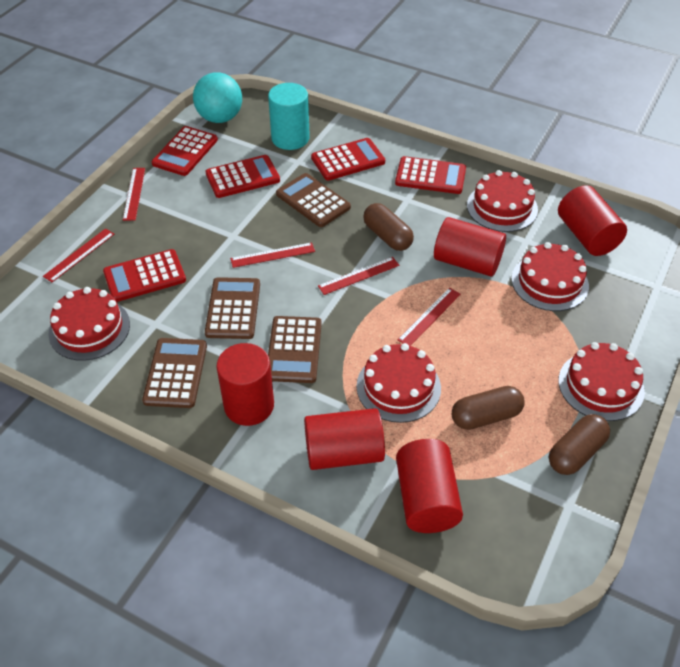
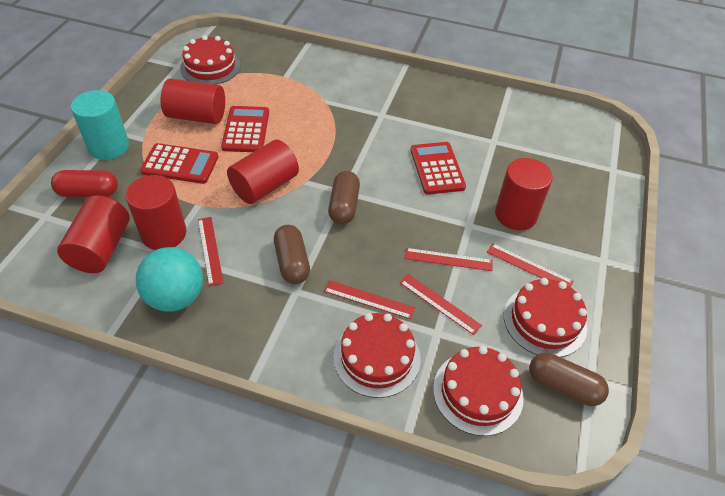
brown calculator: 4 -> 0
red cake: 5 -> 4
red calculator: 5 -> 3
red capsule: 0 -> 1

